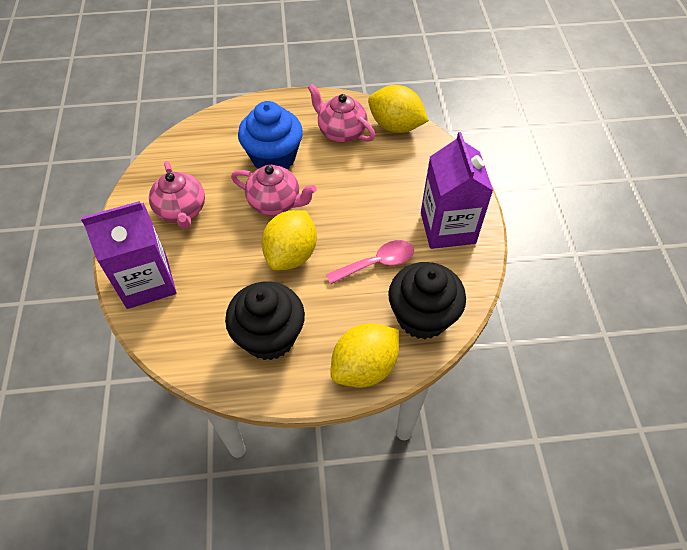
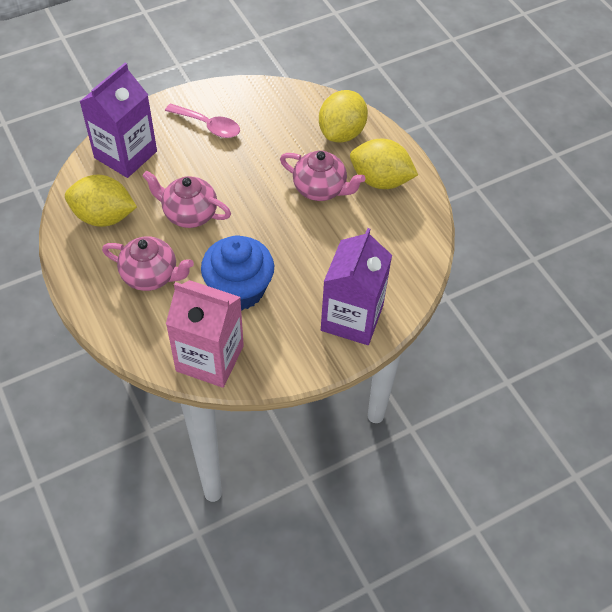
black cupcake: 2 -> 0
pink carton: 0 -> 1

